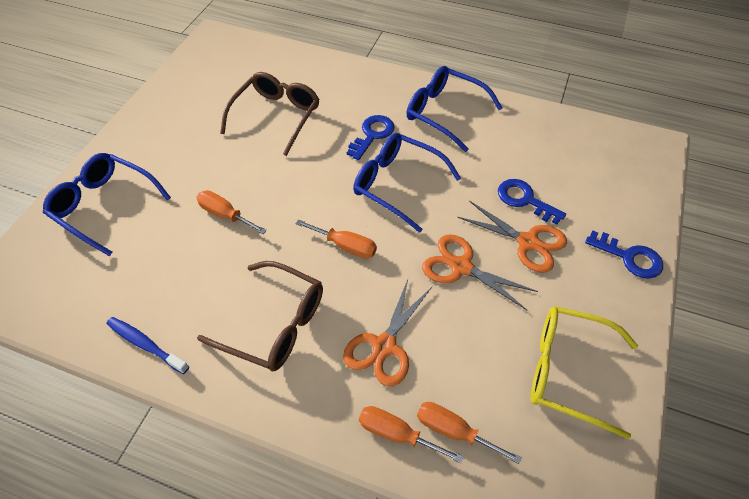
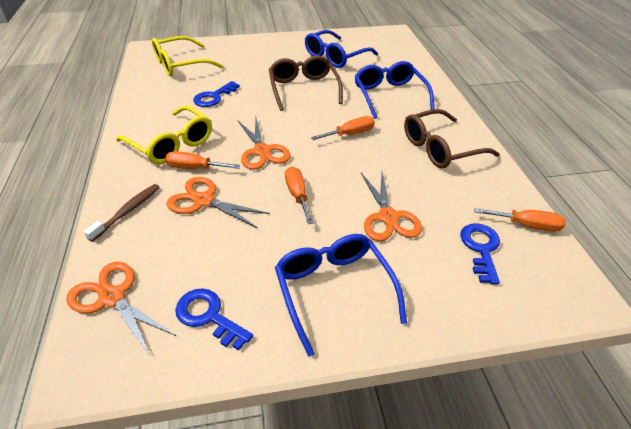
blue toothbrush: 1 -> 0
brown toothbrush: 0 -> 1
orange scissors: 3 -> 4
yellow glasses: 1 -> 2

